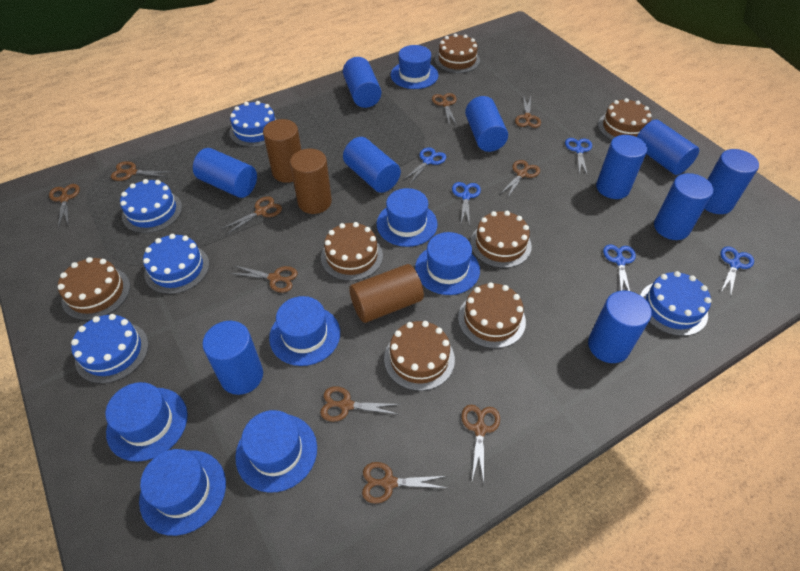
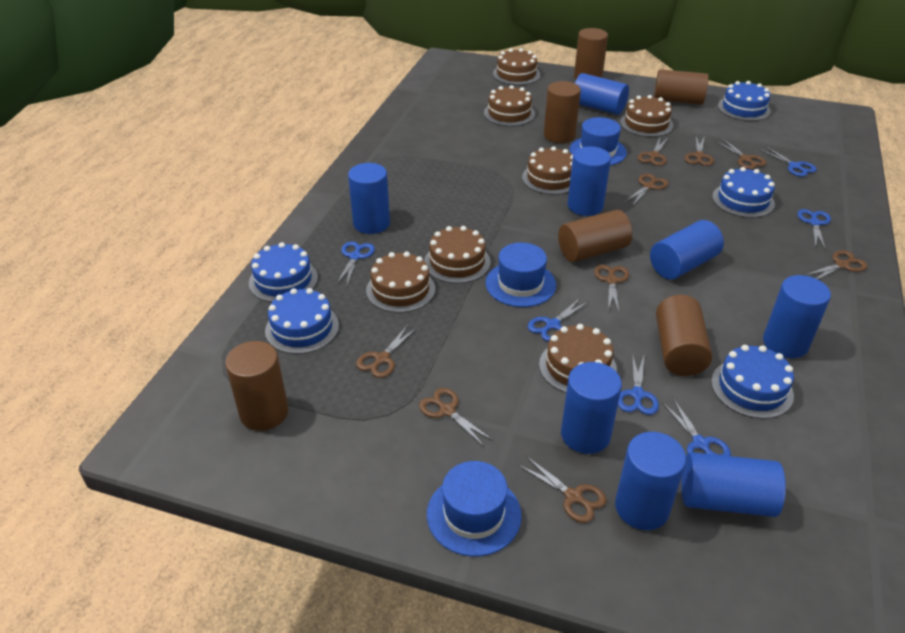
blue cylinder: 10 -> 8
blue hat: 7 -> 3
blue scissors: 5 -> 6
brown cylinder: 3 -> 6
brown scissors: 10 -> 9

